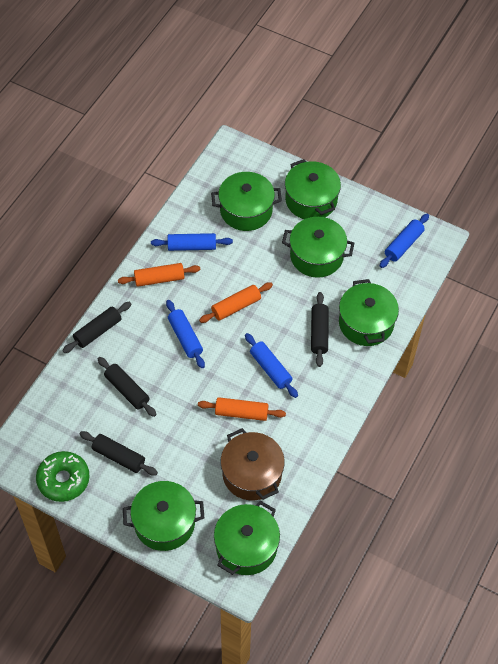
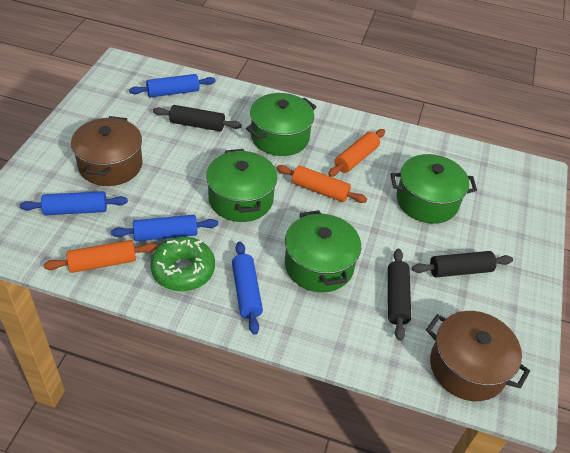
black rolling pin: 4 -> 3
brown pot: 1 -> 2
green pot: 6 -> 4

